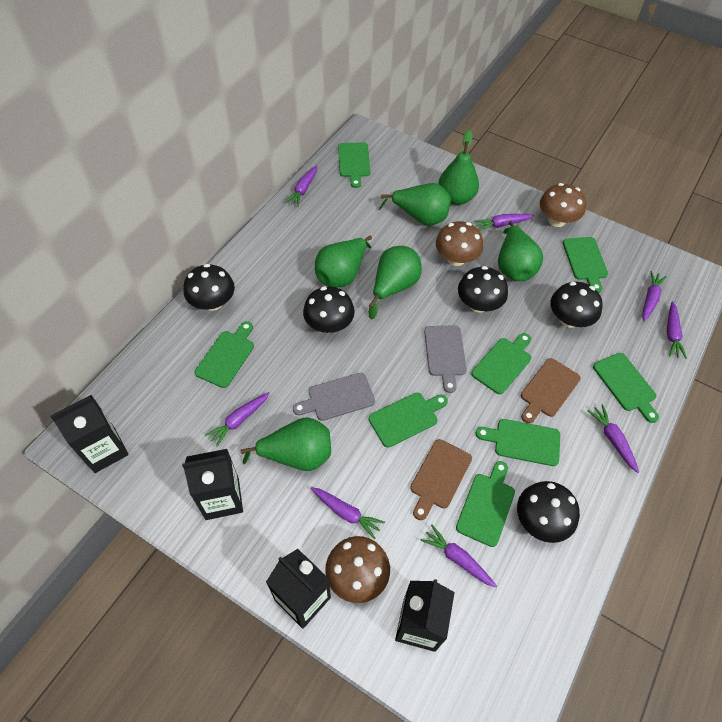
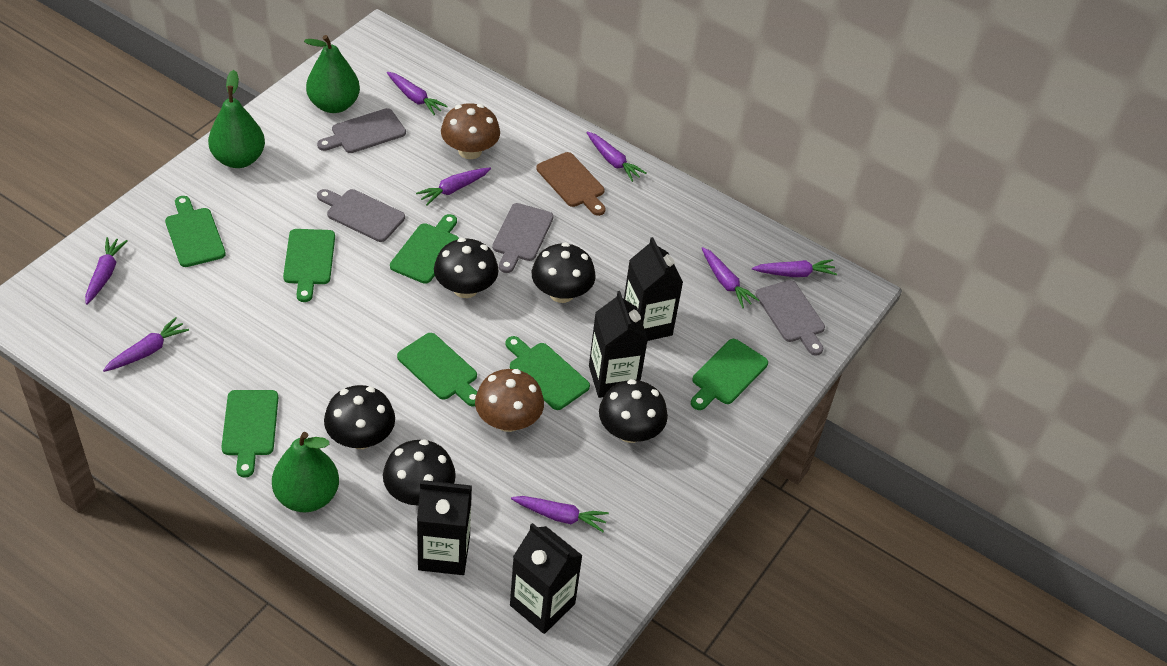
brown cutting board: 2 -> 1
brown mushroom: 3 -> 2
green cutting board: 8 -> 7
green pear: 6 -> 3
grey cutting board: 2 -> 4

